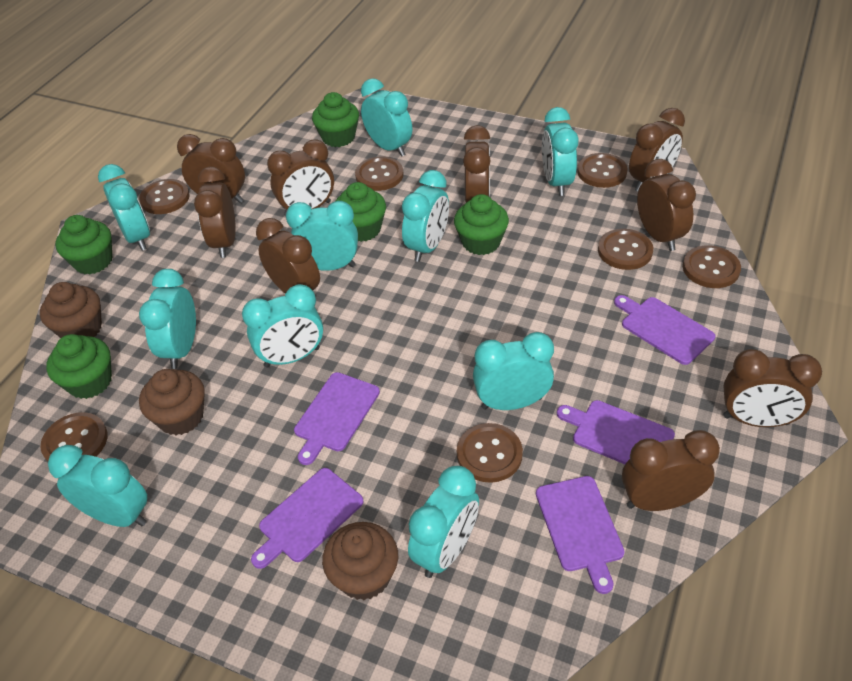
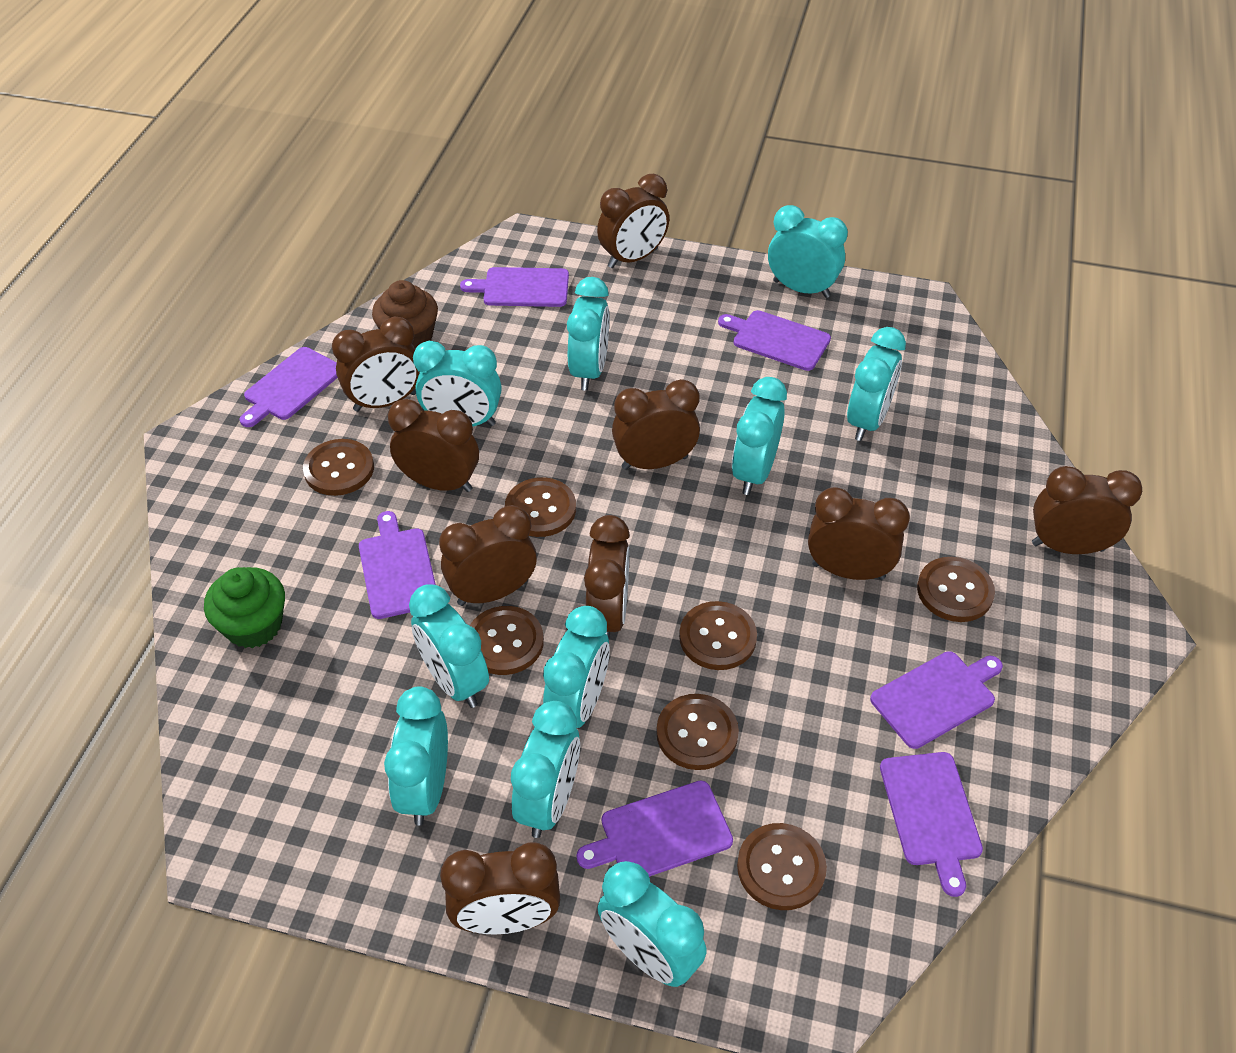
brown cupcake: 3 -> 1
green cupcake: 5 -> 1
purple cutting board: 5 -> 7

